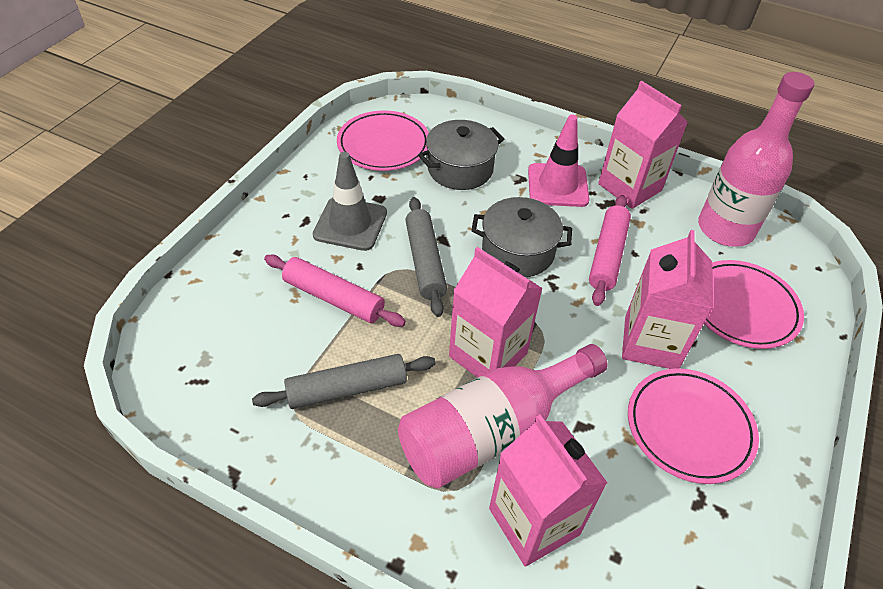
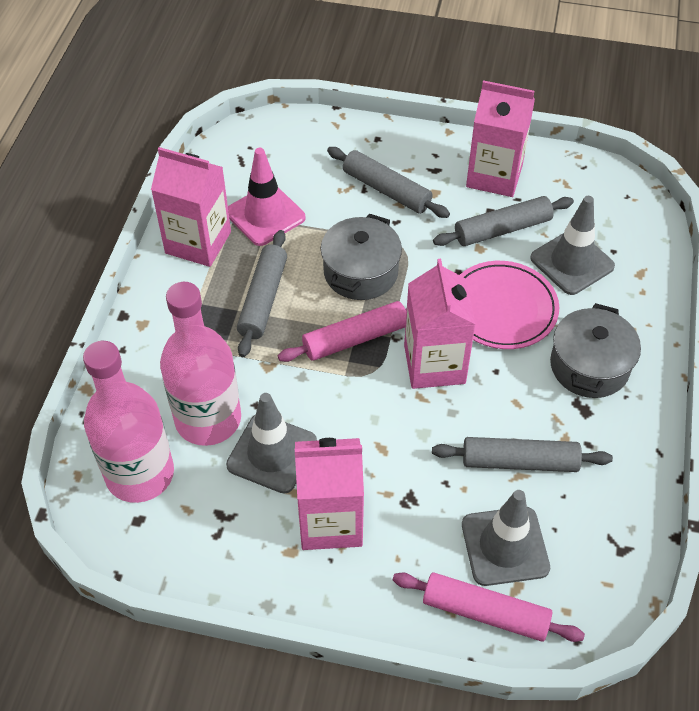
grey rolling pin: 2 -> 4
grey traffic cone: 1 -> 3
pink plate: 3 -> 1

